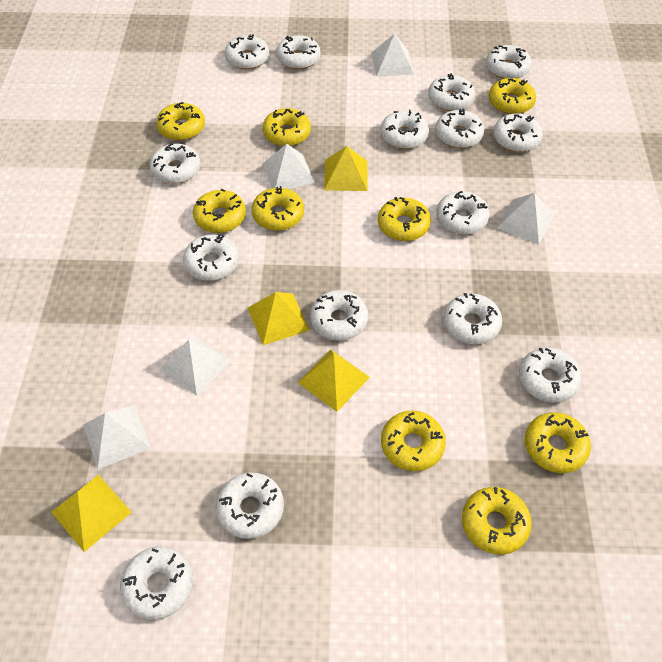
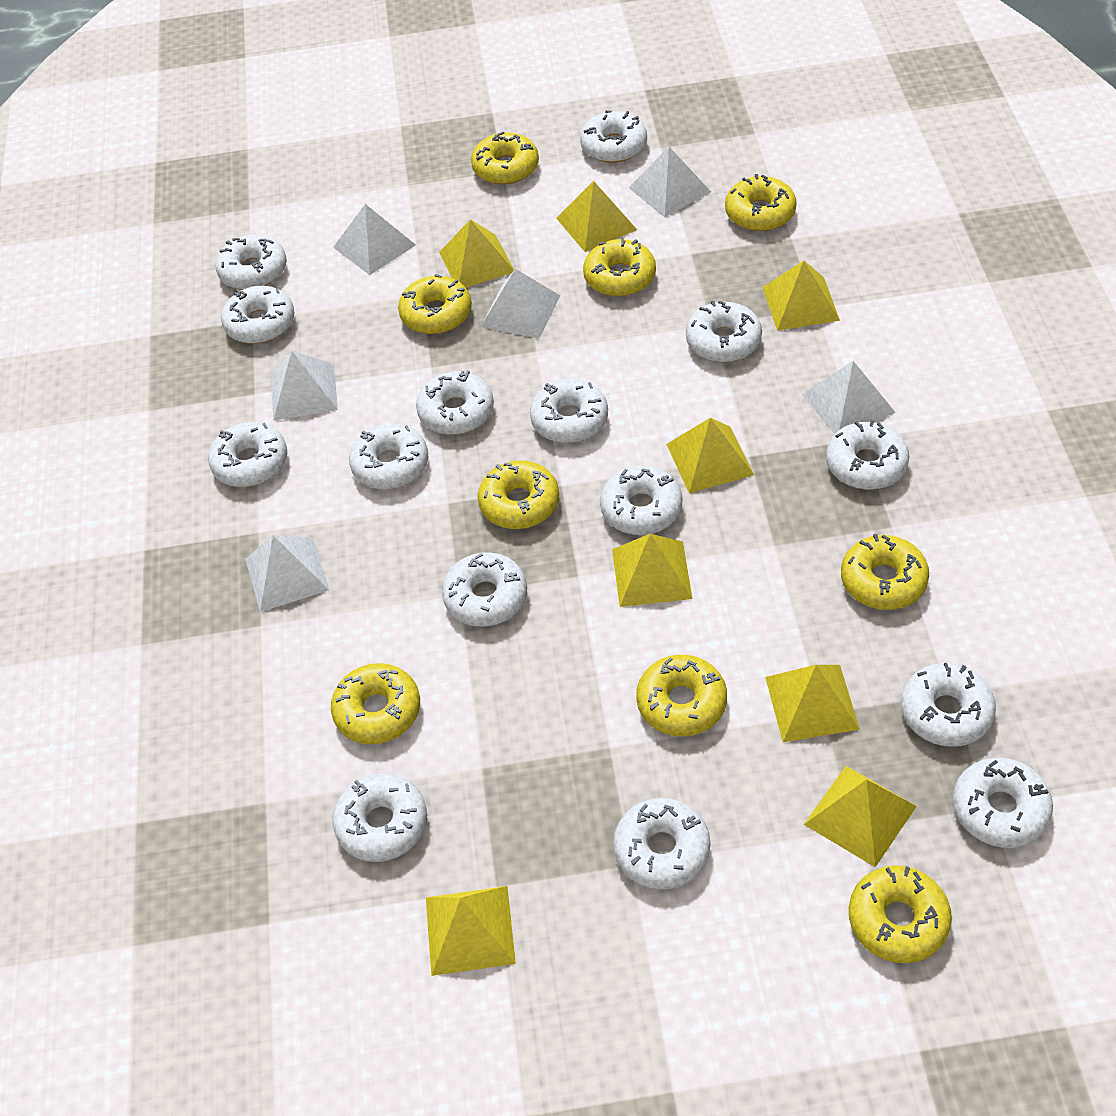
white pyramid: 5 -> 6
yellow pyramid: 4 -> 8

